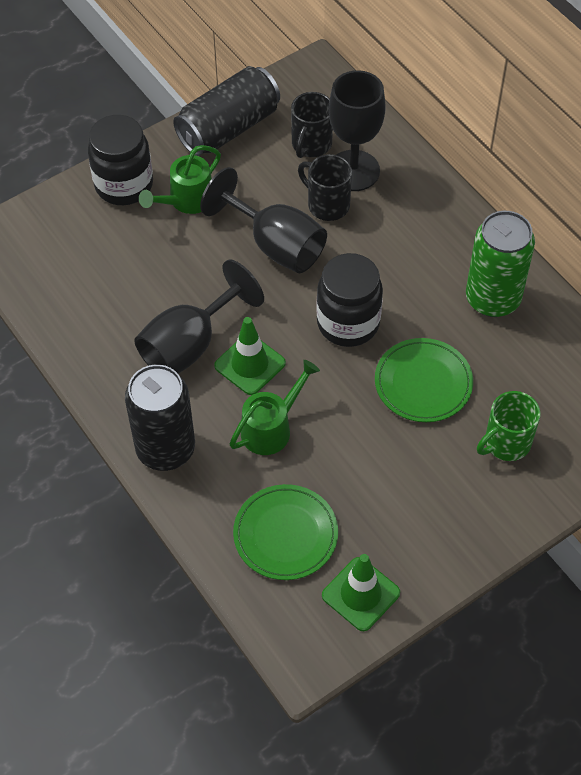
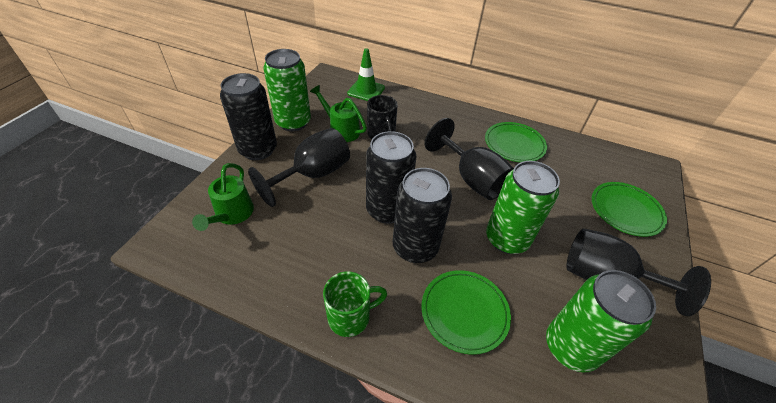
black can: 2 -> 3
black jar: 2 -> 0
black mug: 2 -> 1
green can: 1 -> 3
green plate: 2 -> 3
green traffic cone: 2 -> 1

